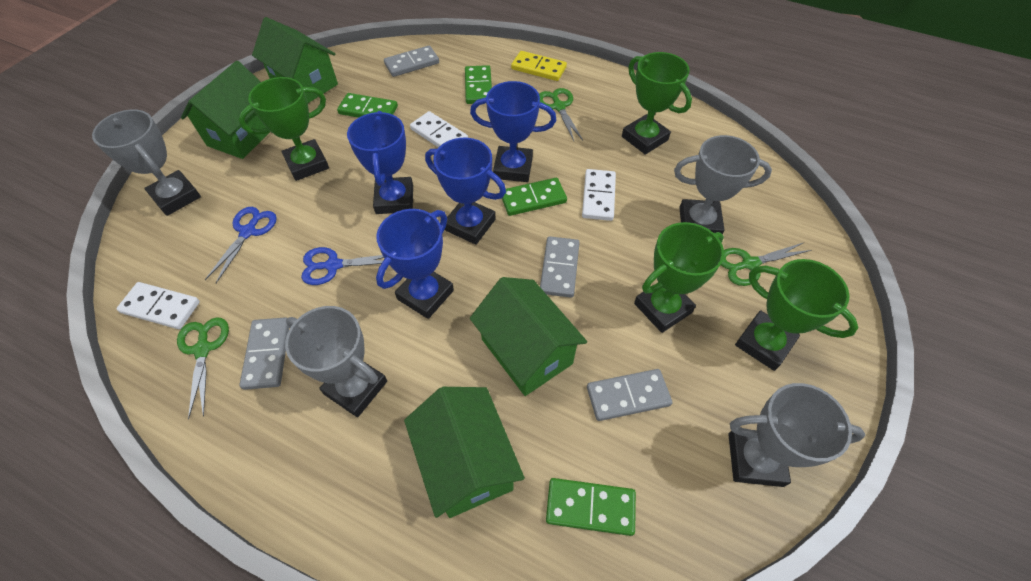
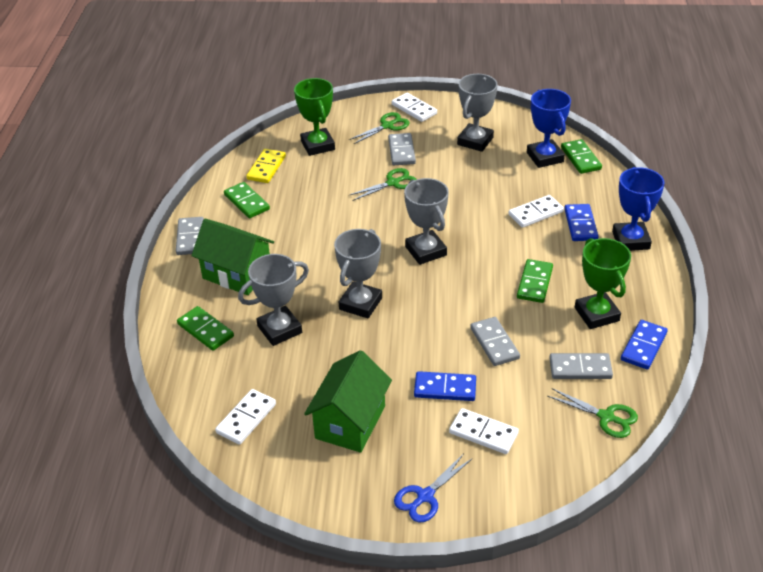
blue domino: 0 -> 3
blue scissors: 2 -> 1
blue trophy: 4 -> 2
green house: 4 -> 2
green trophy: 4 -> 2
white domino: 3 -> 4

